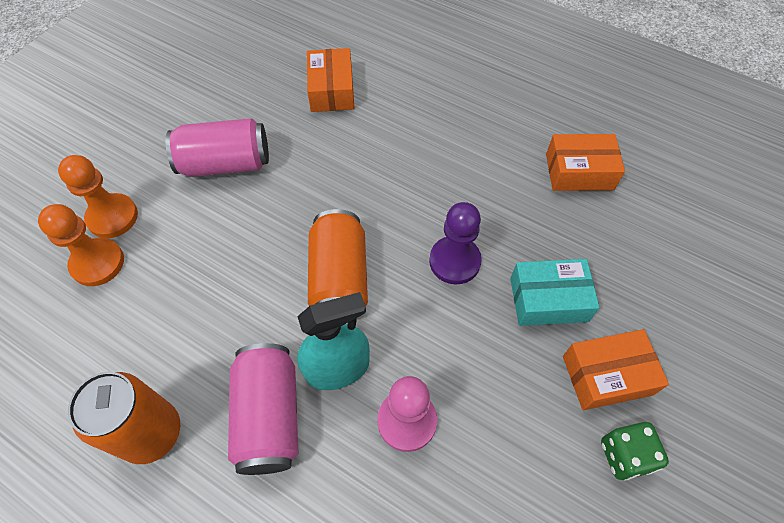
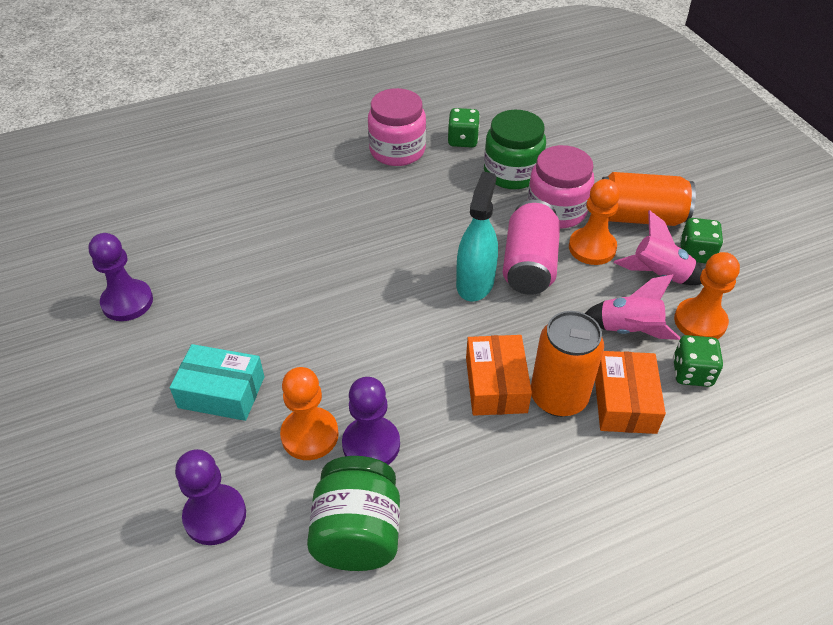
green dice: 1 -> 3
green jar: 0 -> 2
orange box: 3 -> 2
orange pawn: 2 -> 3
pink can: 2 -> 1
pink jar: 0 -> 2
pink pawn: 1 -> 0
pink rocket: 0 -> 2
purple pawn: 1 -> 3

